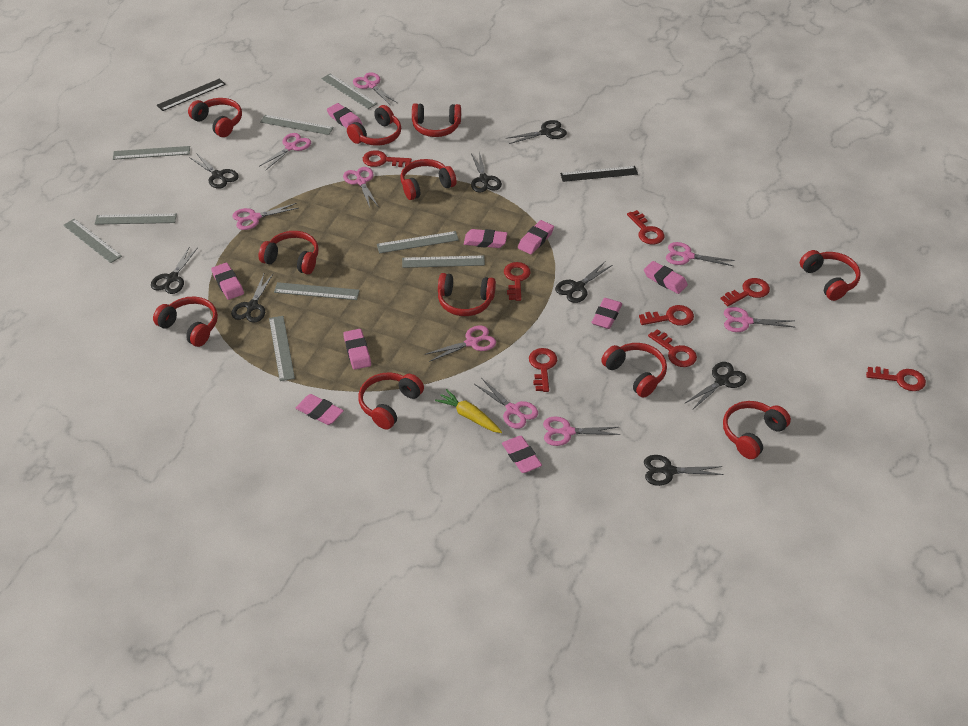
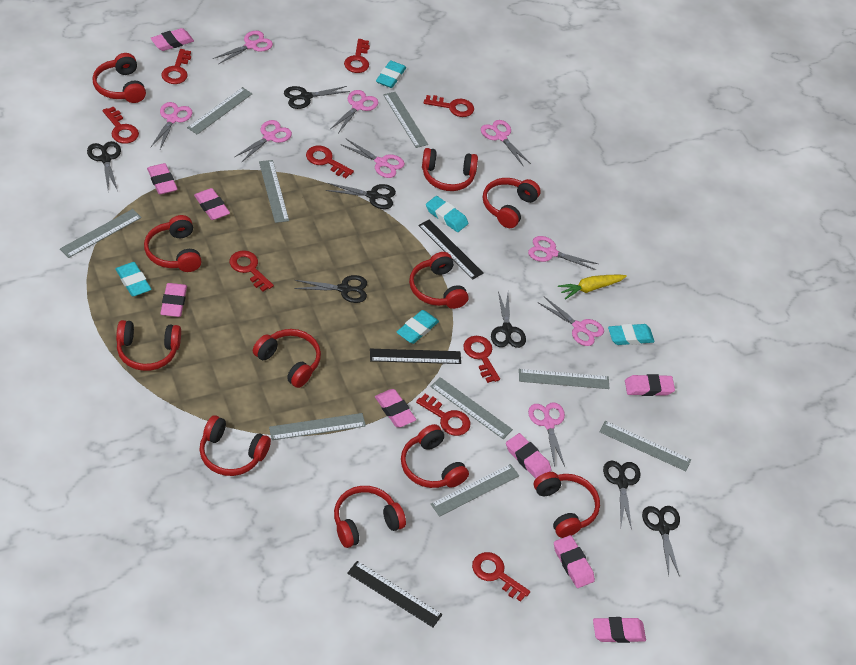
black ruler: 2 -> 3
black scissors: 8 -> 7
red key: 8 -> 9
turquoise eraser: 0 -> 5

